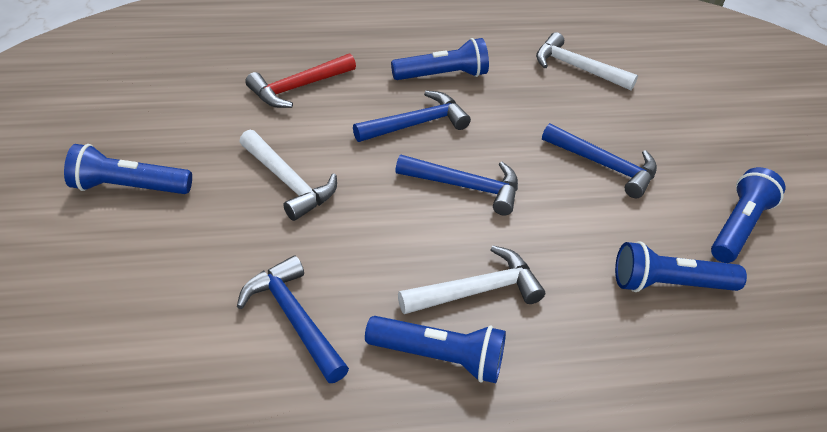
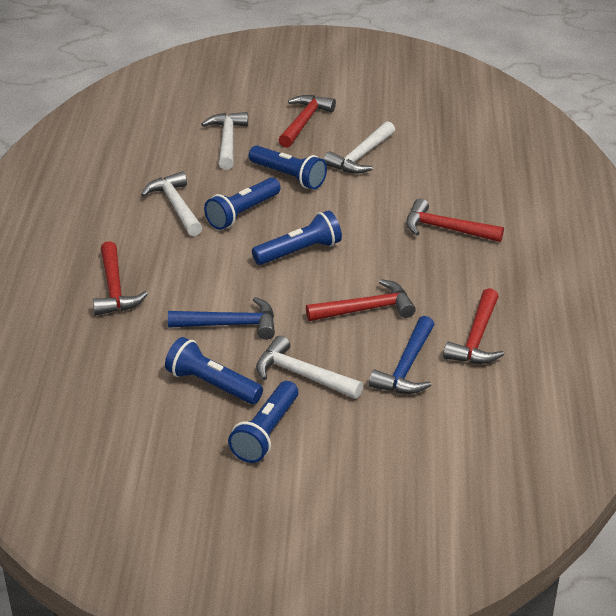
blue hammer: 4 -> 2
red hammer: 1 -> 5
white hammer: 3 -> 4

